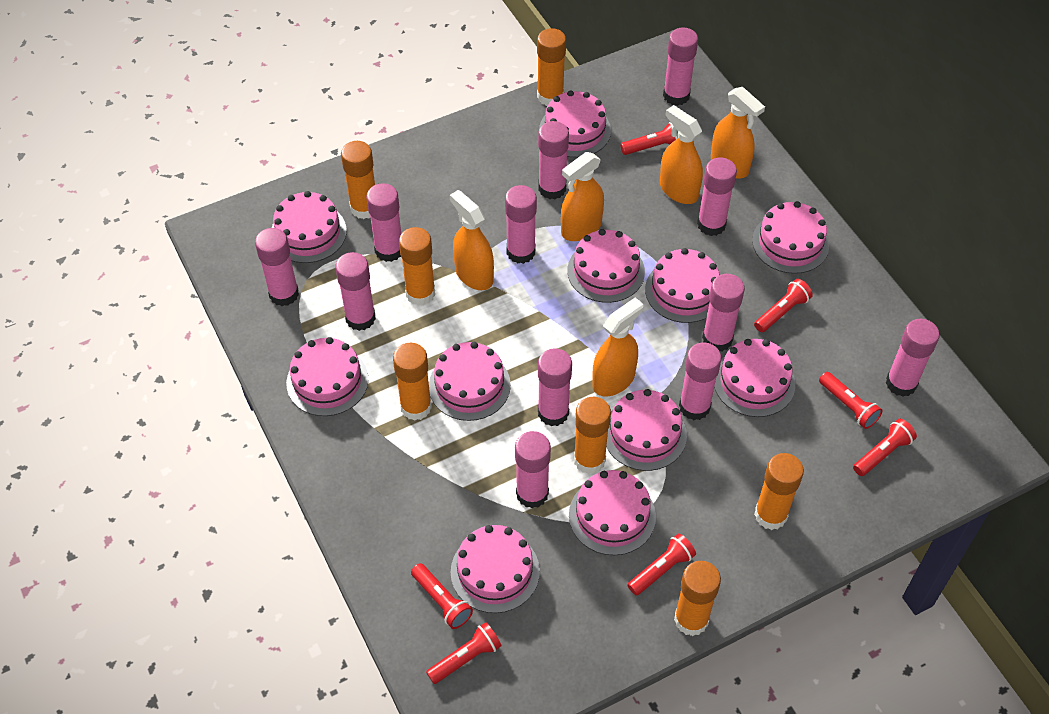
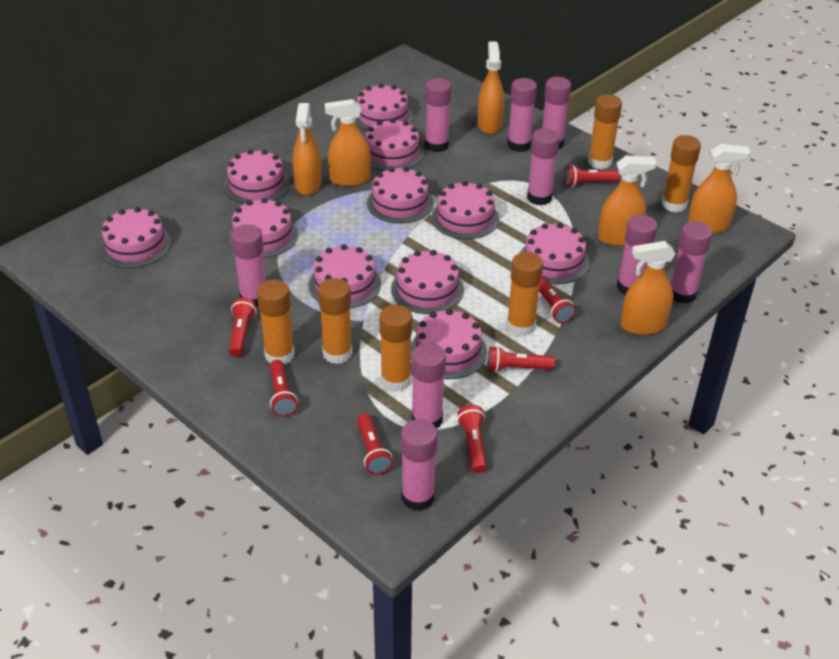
orange glue stick: 7 -> 6
orange spray bottle: 5 -> 6
pink glue stick: 12 -> 9

